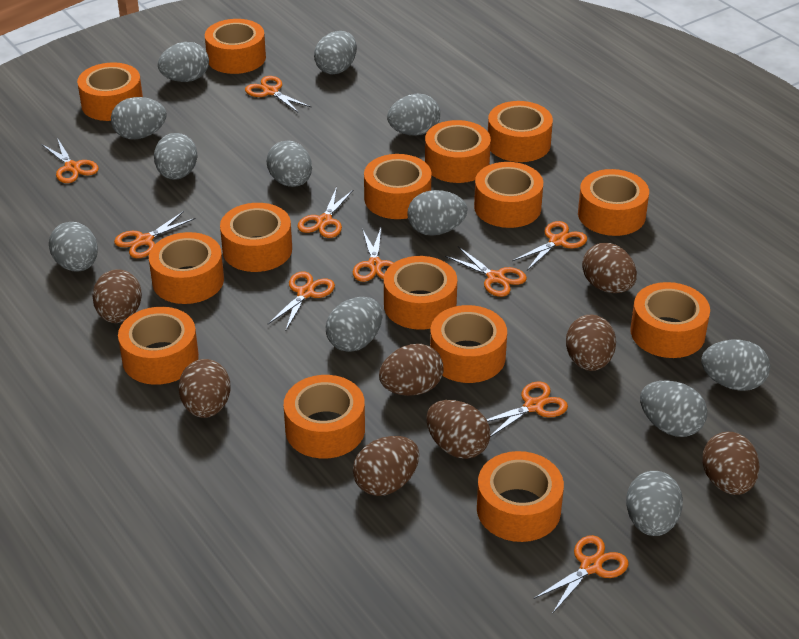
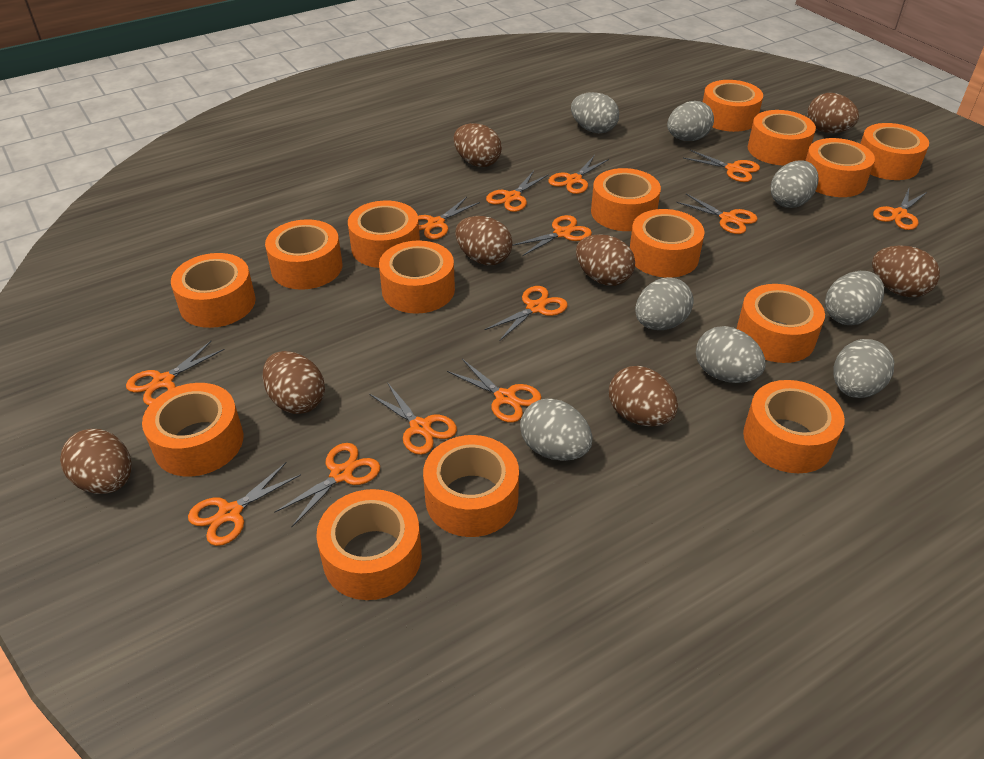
grey egg: 12 -> 8
orange scissors: 10 -> 13

